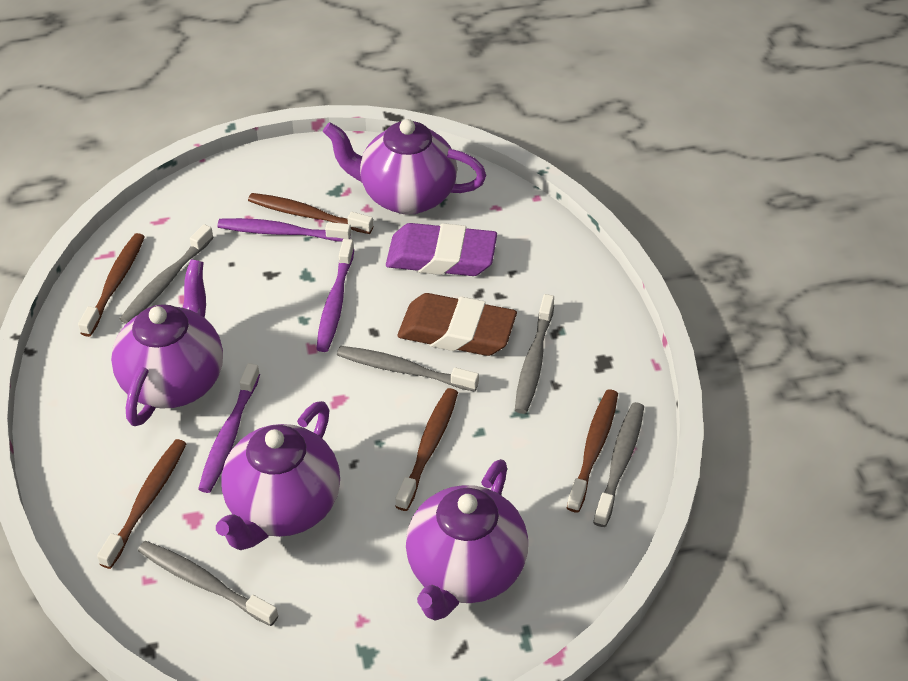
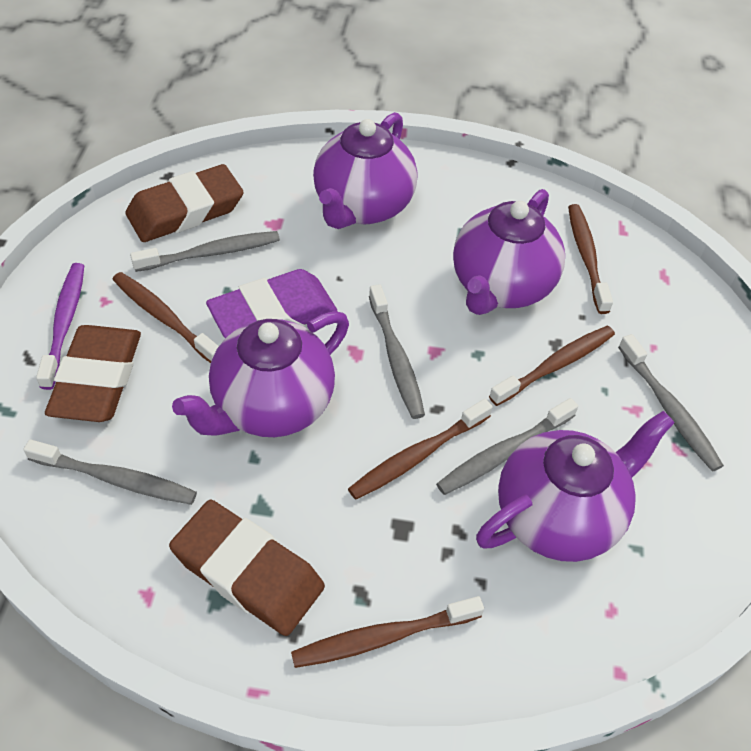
brown eraser: 1 -> 3
purple toothbrush: 3 -> 1

